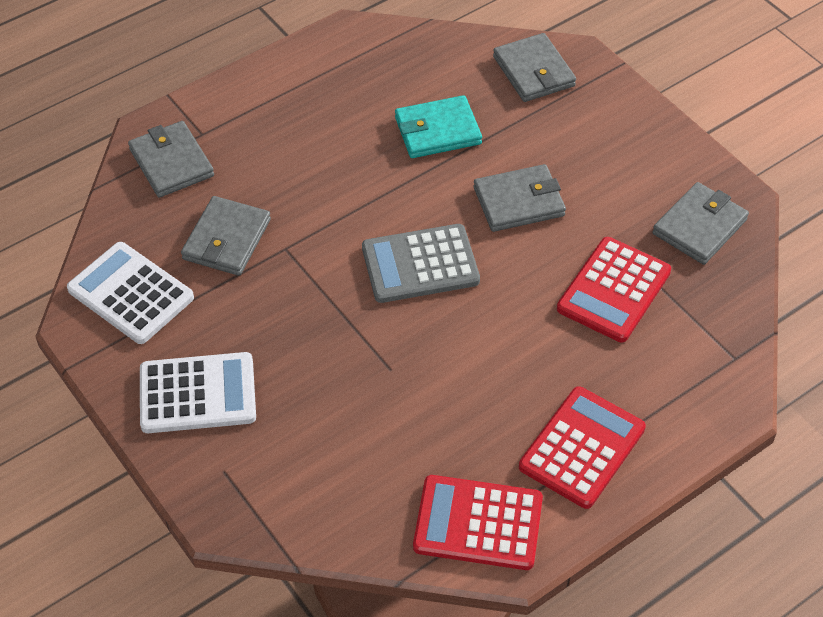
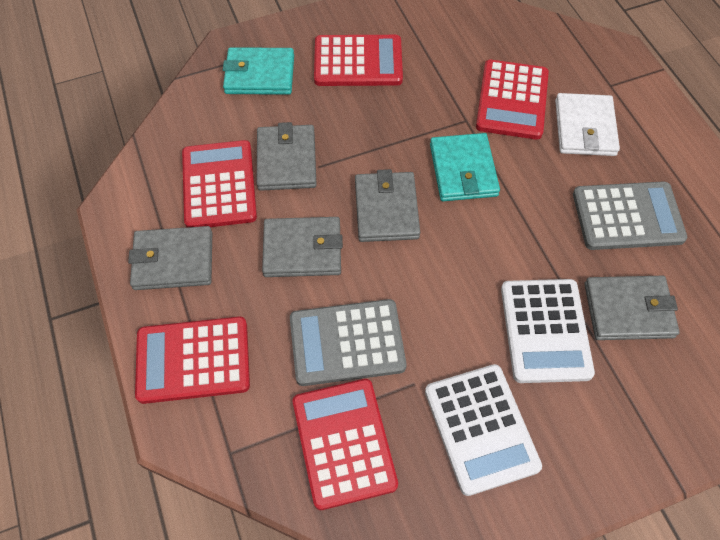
grey calculator: 1 -> 2
red calculator: 3 -> 5
turquoise wallet: 1 -> 2
white wallet: 0 -> 1

